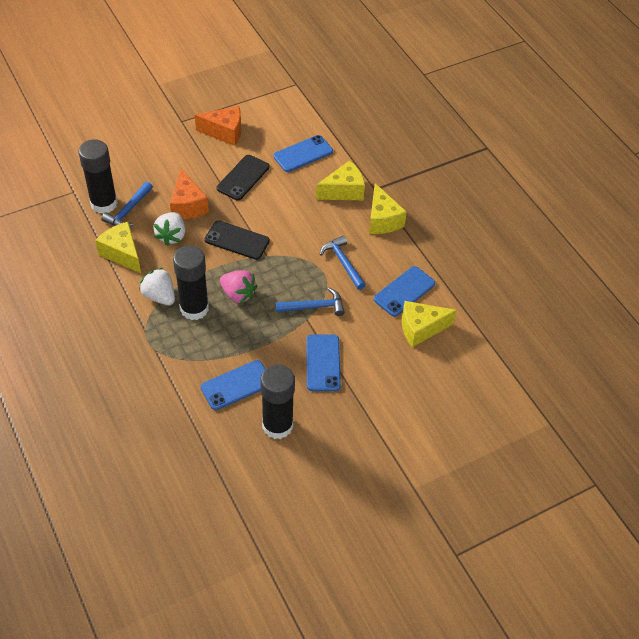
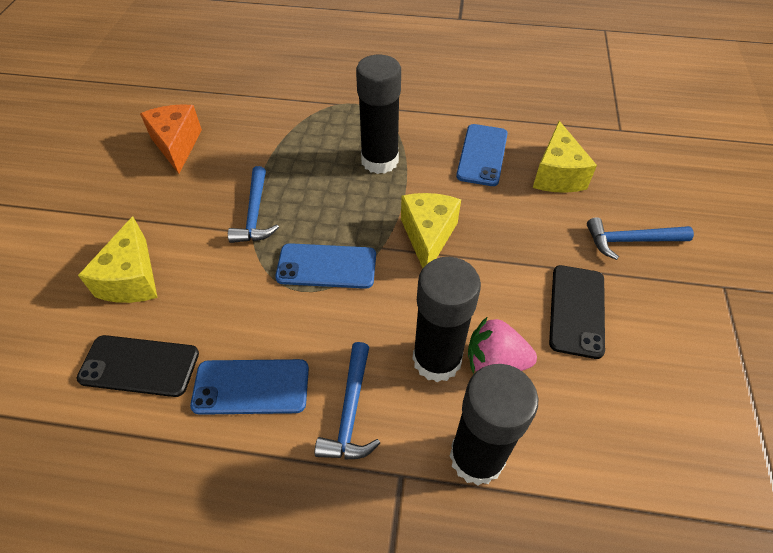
blue phone: 4 -> 3
orange cheese: 2 -> 1
white strawberry: 2 -> 0
yellow cheese: 4 -> 3

